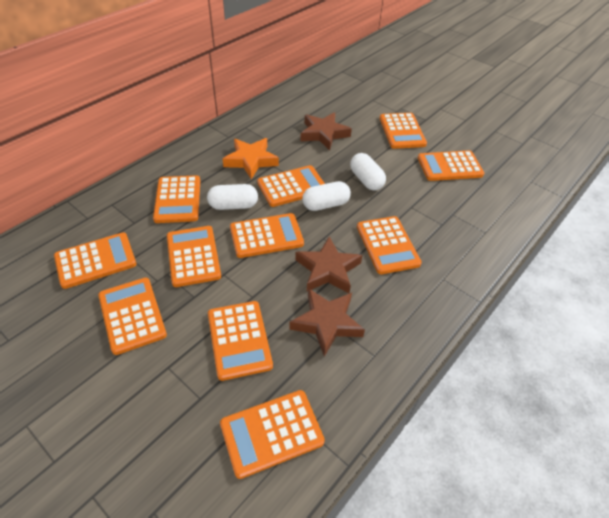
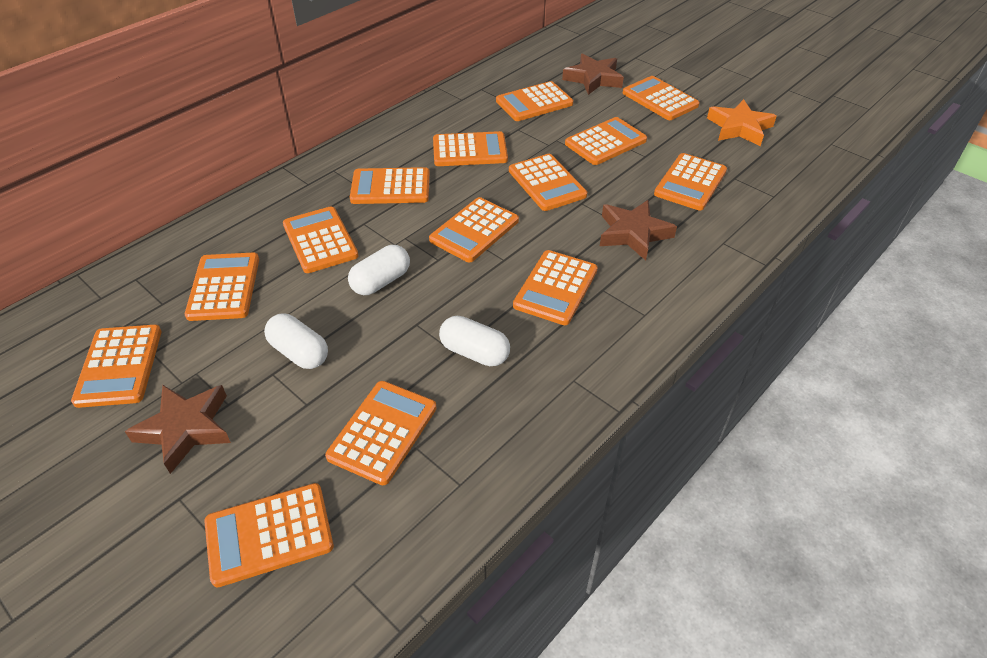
orange calculator: 11 -> 14

